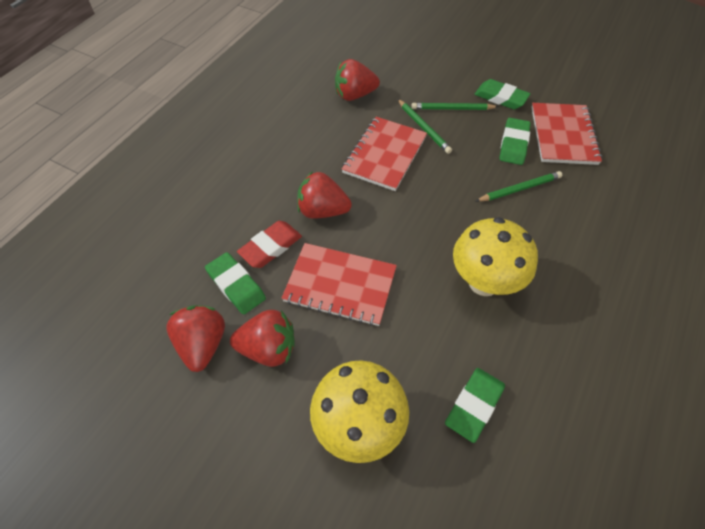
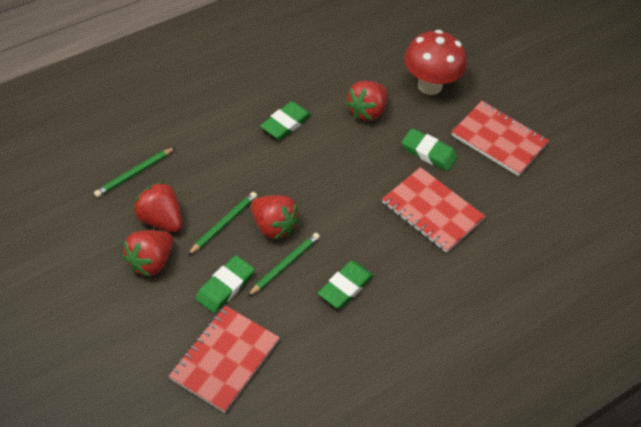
red eraser: 1 -> 0
red mushroom: 0 -> 1
yellow mushroom: 2 -> 0

